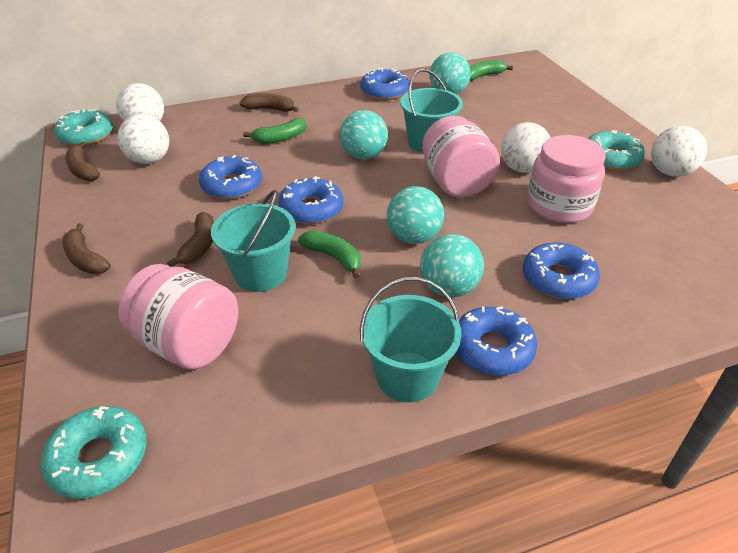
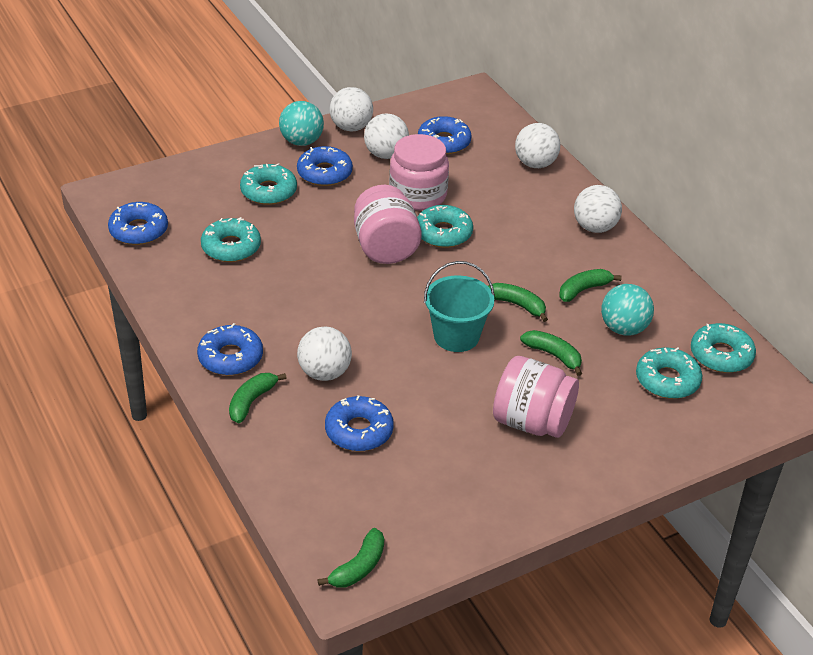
brown banana: 4 -> 0
green banana: 3 -> 5
turquoise ball: 4 -> 2
turquoise bucket: 3 -> 1
turquoise donut: 3 -> 5
white ball: 4 -> 5

